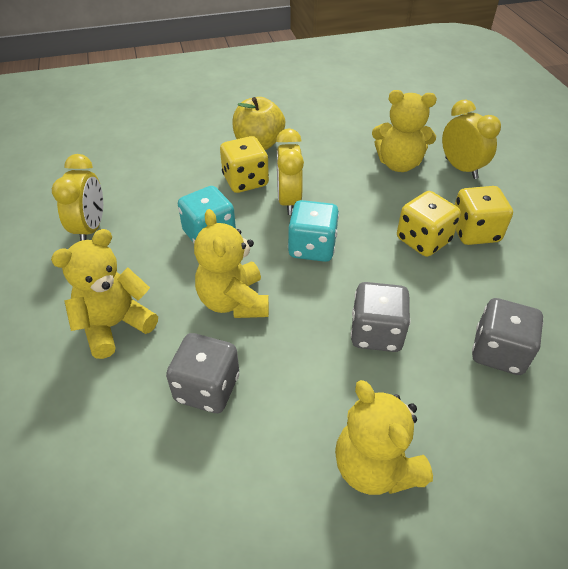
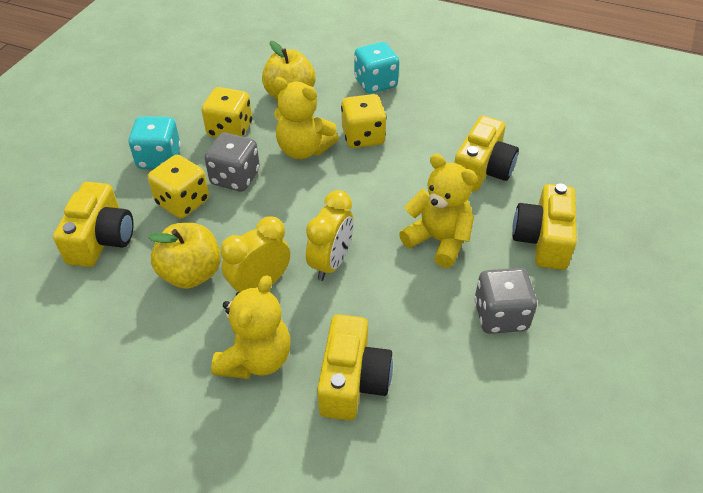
grey dice: 3 -> 2
yellow apple: 1 -> 2
yellow camera: 0 -> 4
yellow clock: 3 -> 2
yellow teddy bear: 4 -> 3

